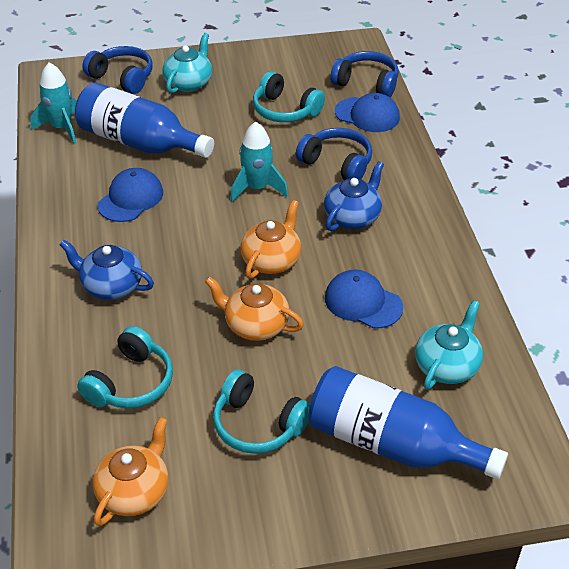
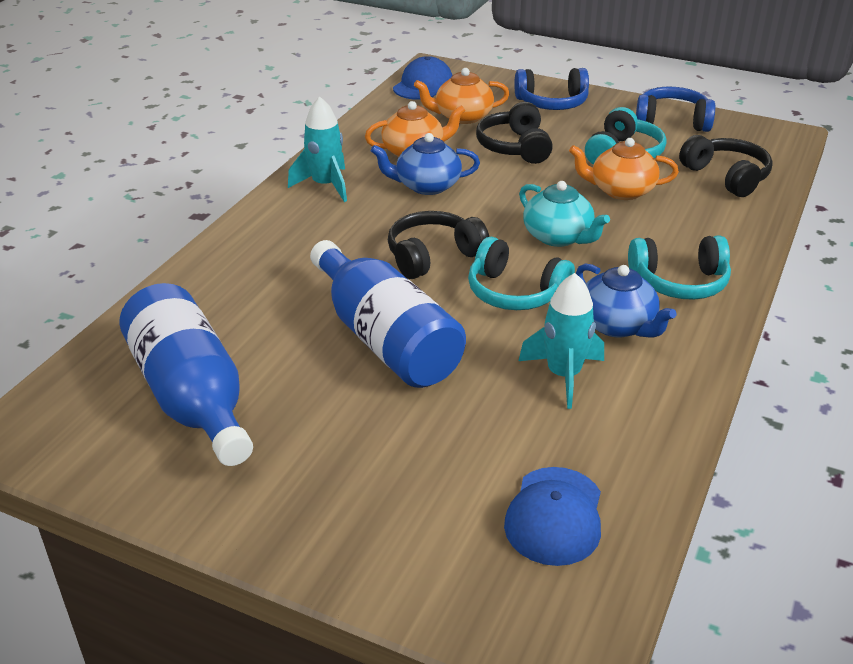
black headphones: 0 -> 3
blue cap: 3 -> 2
blue headphones: 3 -> 2
turquoise teapot: 2 -> 1

